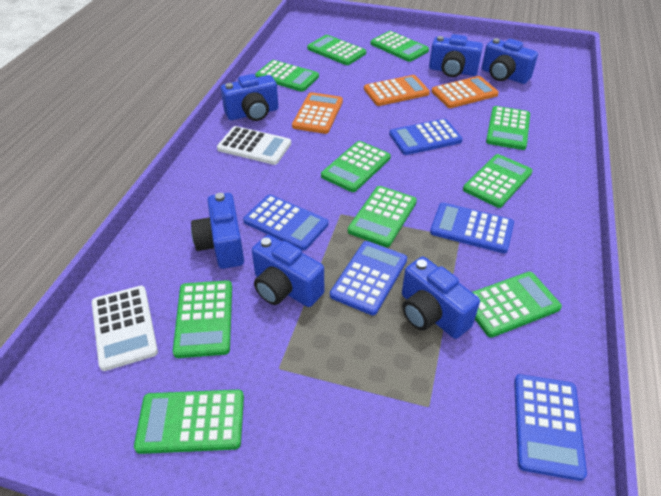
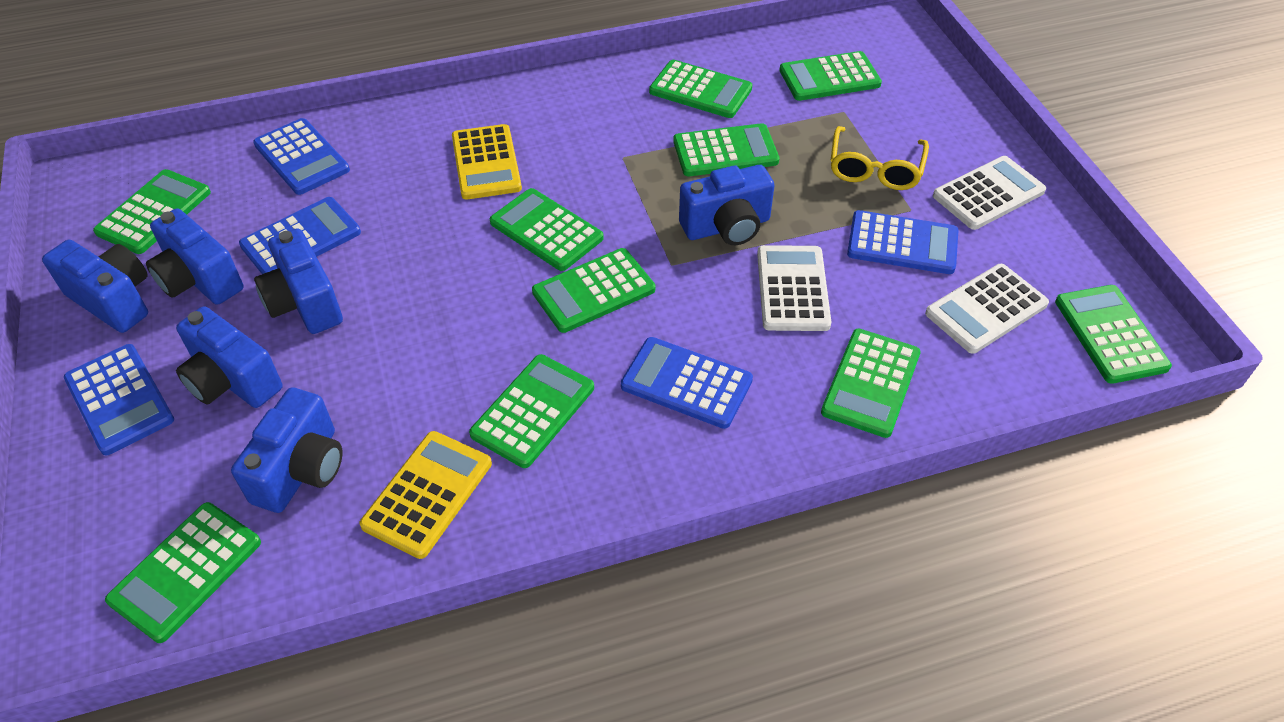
orange calculator: 3 -> 0
white calculator: 2 -> 3
yellow calculator: 0 -> 2
yellow glasses: 0 -> 1

